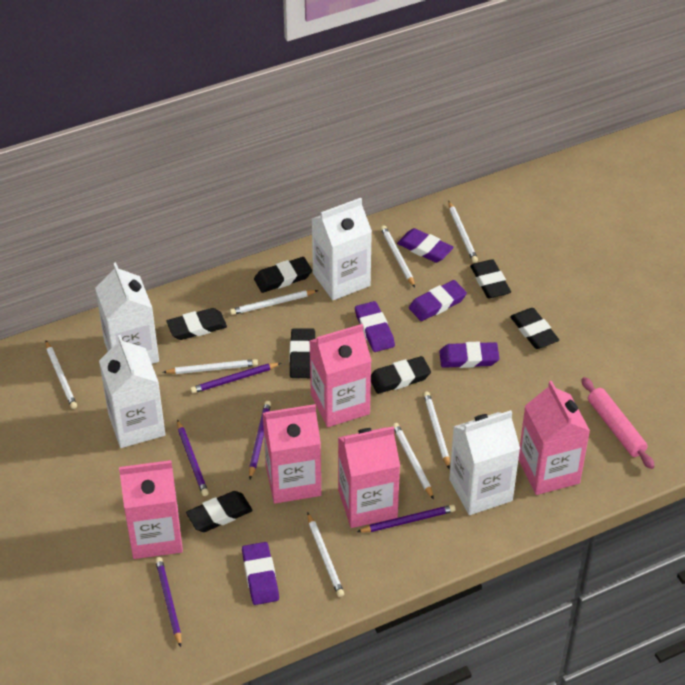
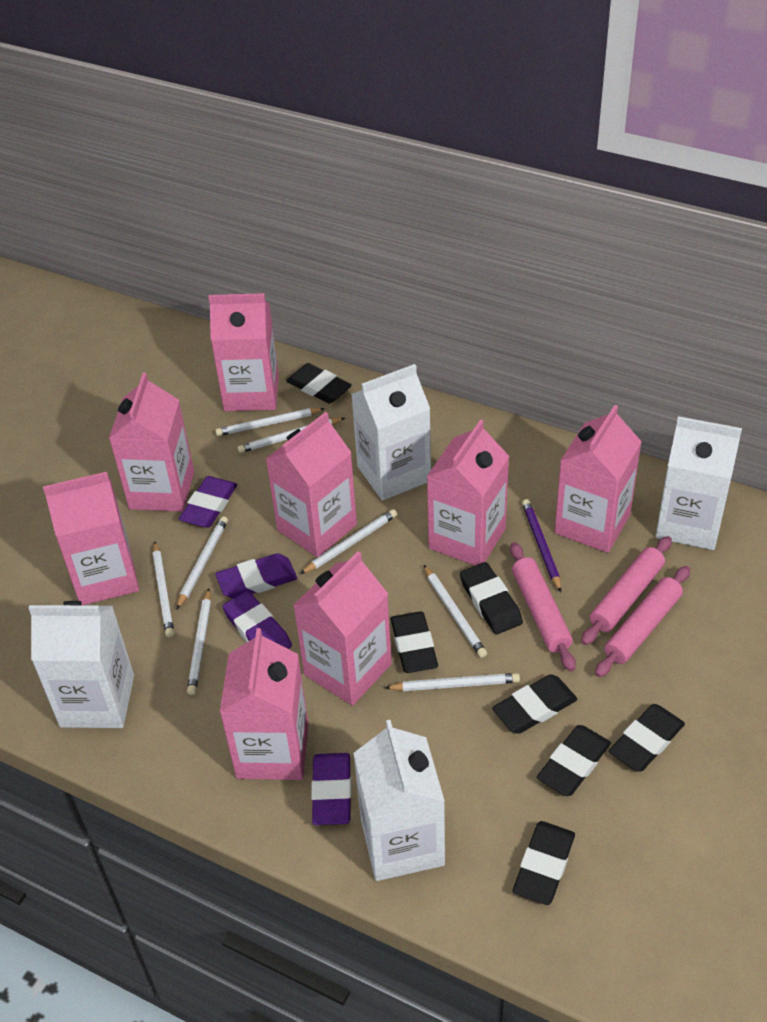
pink carton: 5 -> 8
pink rolling pin: 1 -> 3
purple eraser: 5 -> 4
purple pencil: 5 -> 1

